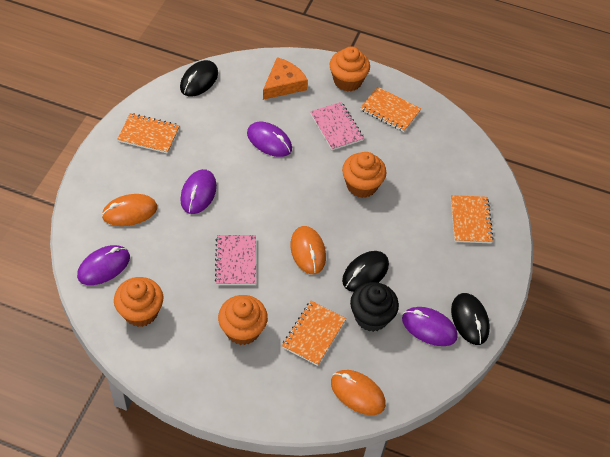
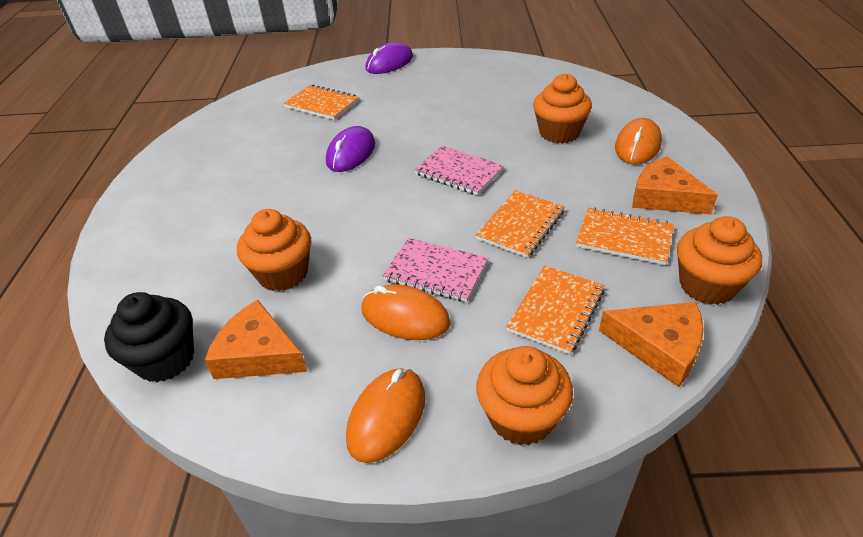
black mouse: 3 -> 0
orange cheese: 1 -> 3
purple mouse: 4 -> 2

